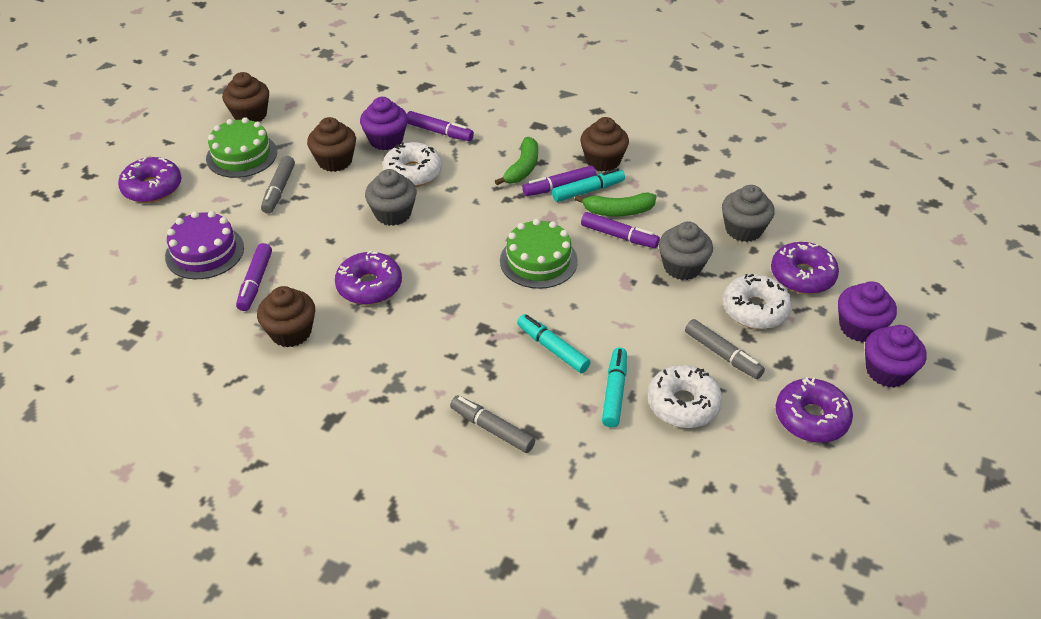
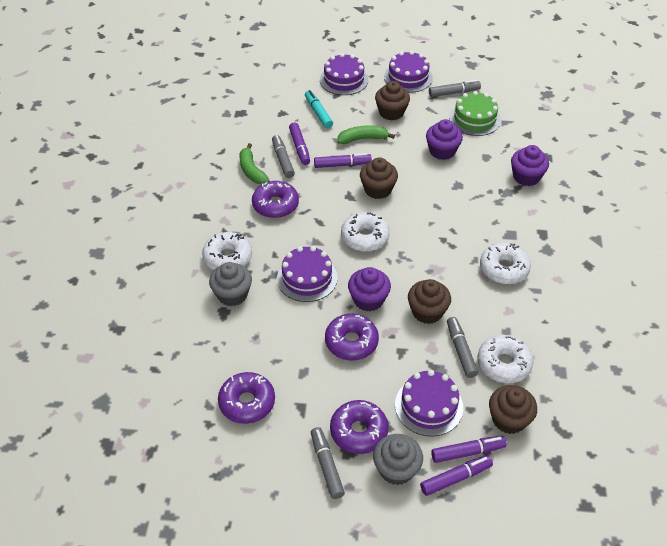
green cake: 2 -> 1
grey cupcake: 3 -> 2
grey marker: 3 -> 4
purple cake: 1 -> 4
turquoise marker: 3 -> 1
white donut: 3 -> 4

